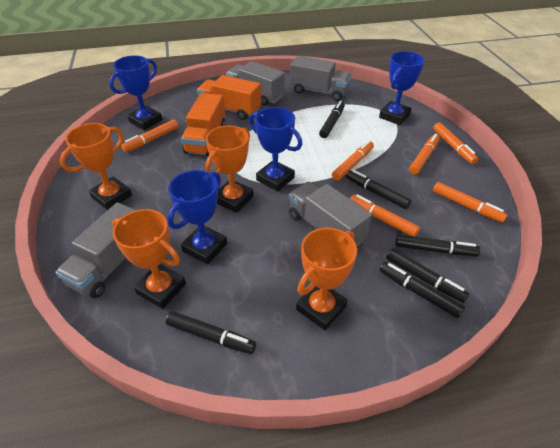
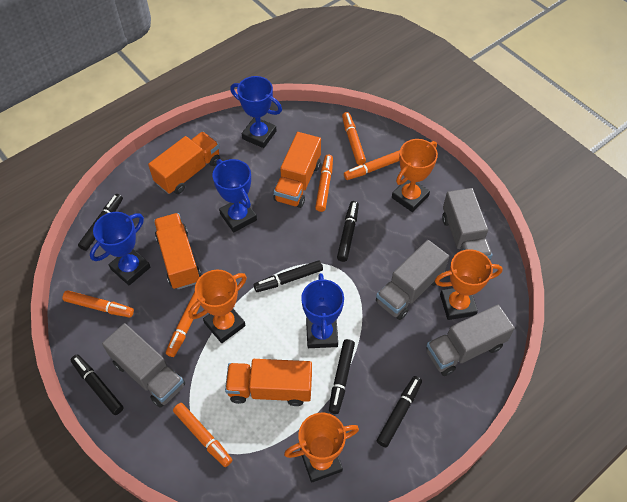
orange truck: 2 -> 4

